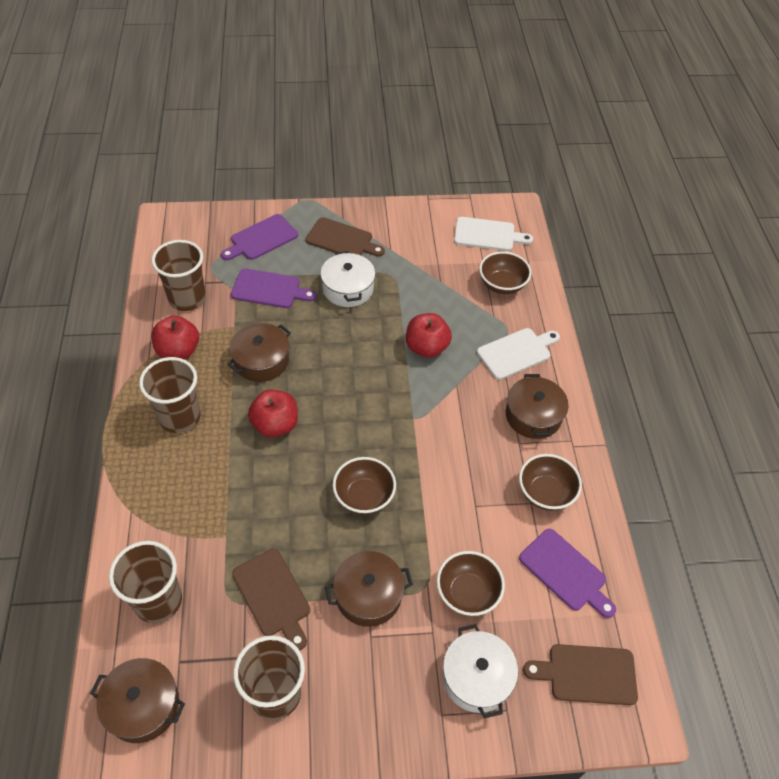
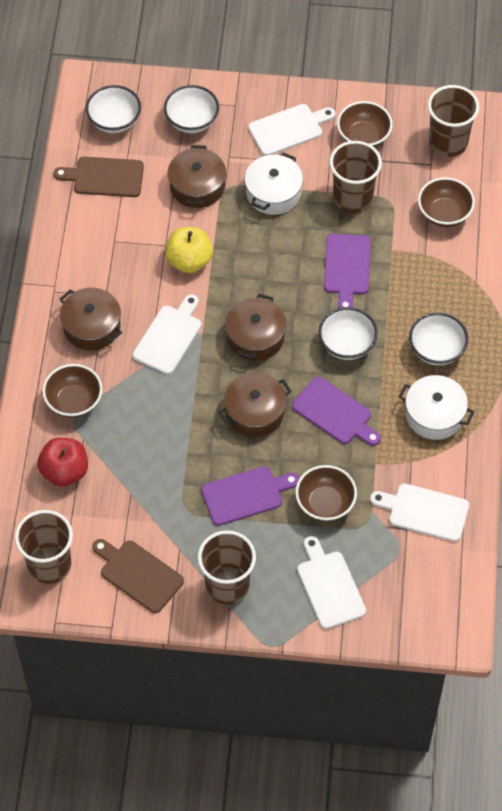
brown cutting board: 3 -> 2
red apple: 3 -> 1
white bowl: 0 -> 4
white cutting board: 2 -> 4
yellow apple: 0 -> 1

